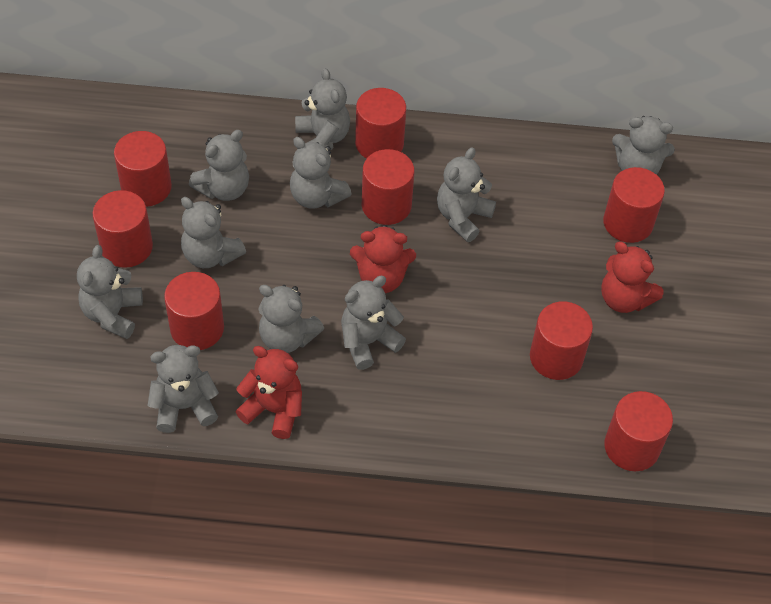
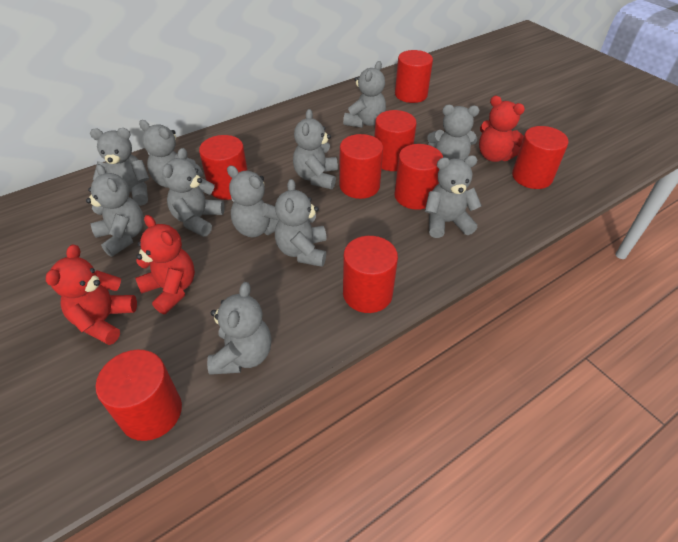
grey teddy bear: 10 -> 11

